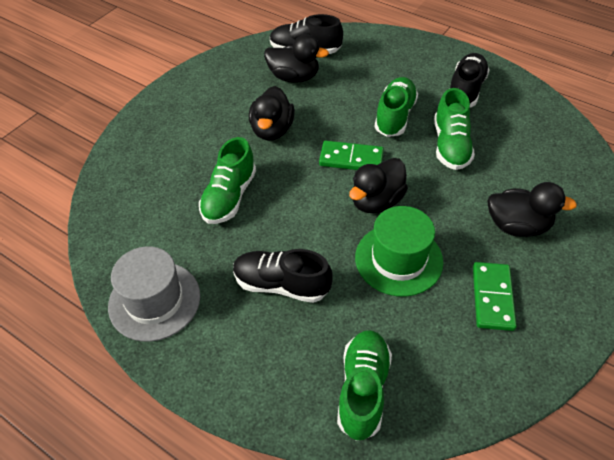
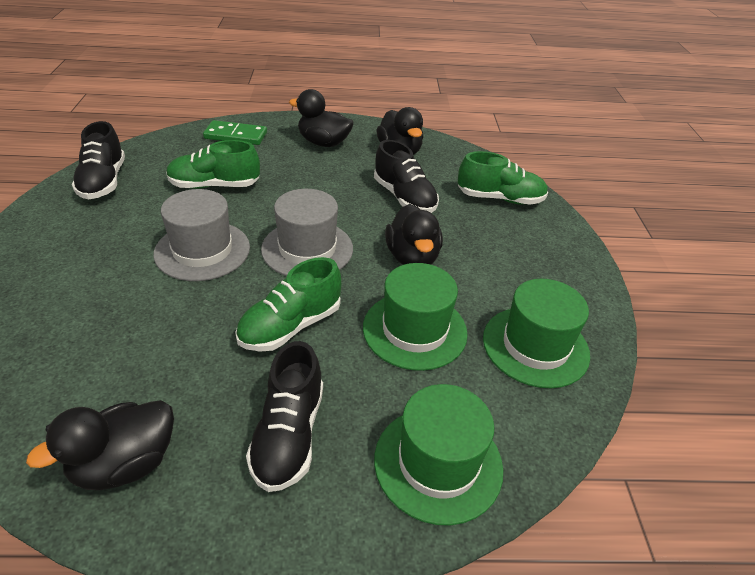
green domino: 2 -> 1
green hat: 1 -> 3
green shoe: 4 -> 3
grey hat: 1 -> 2

